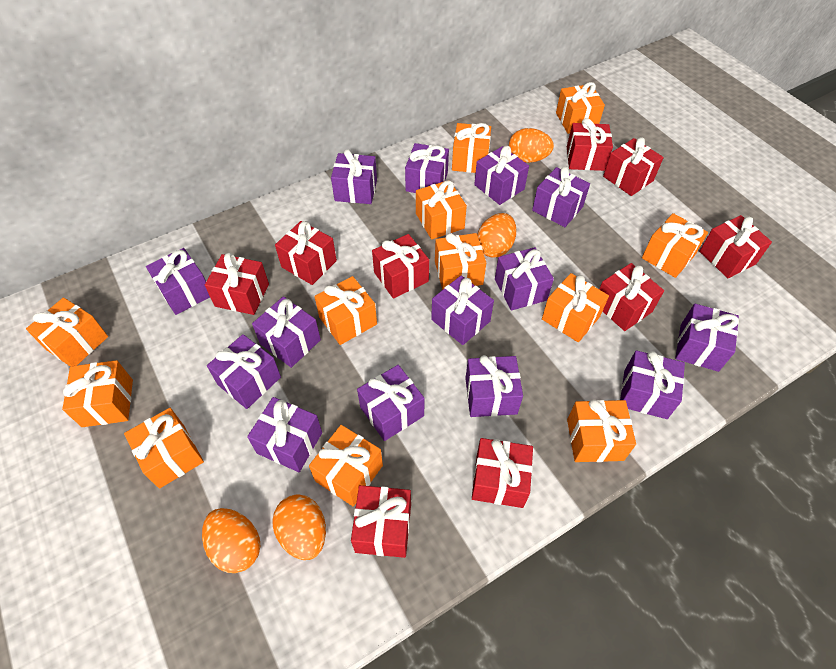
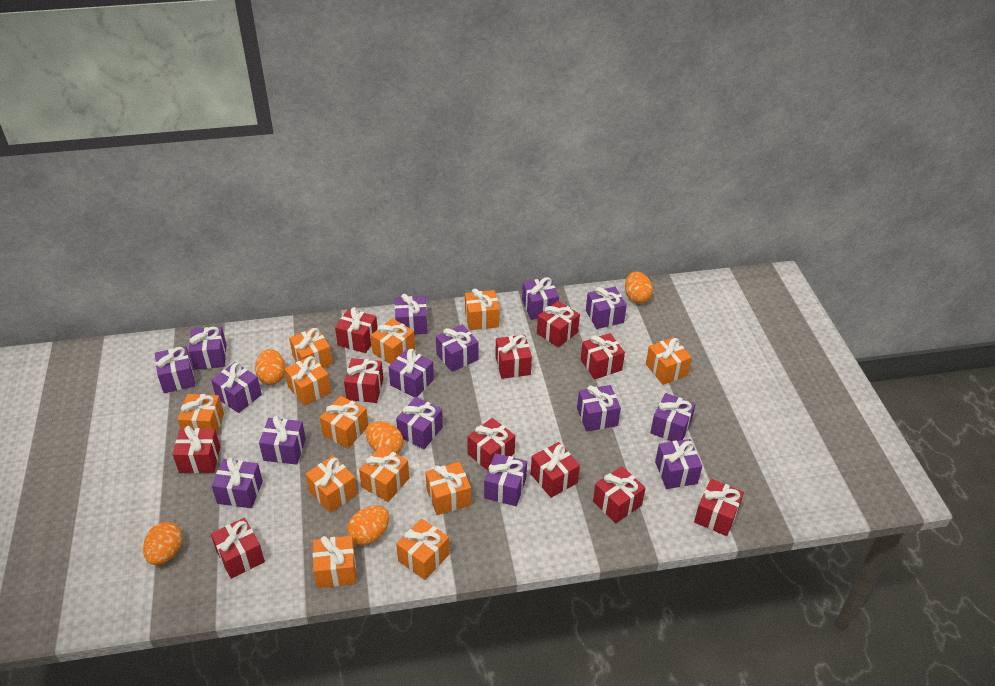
orange egg: 4 -> 5
purple gift: 14 -> 15
red gift: 9 -> 11

